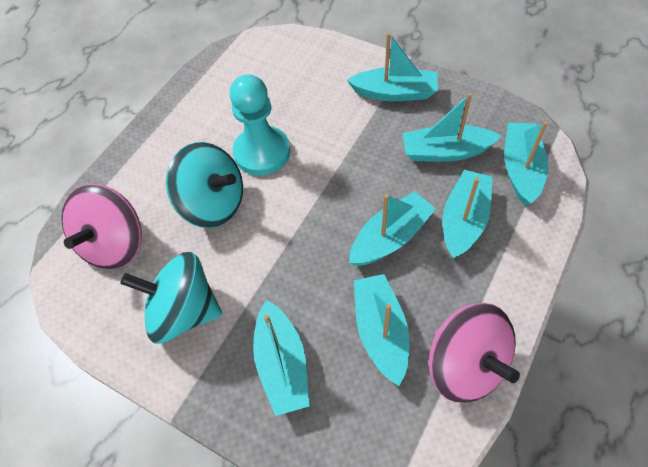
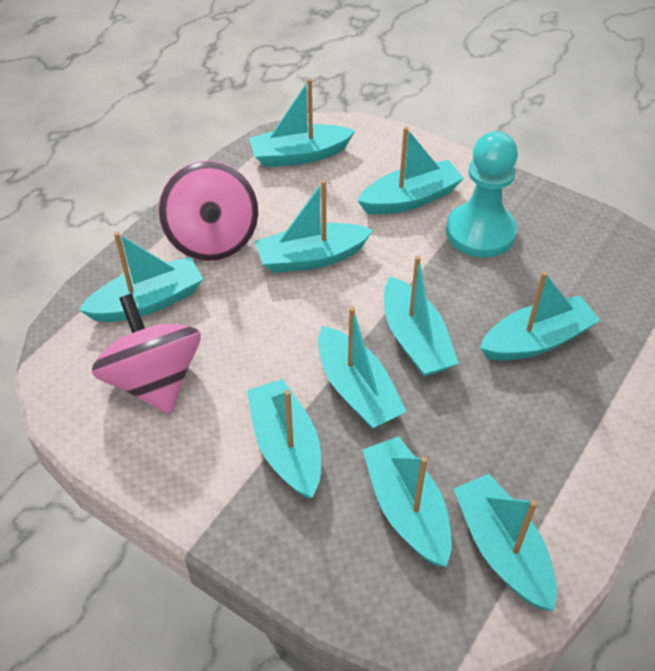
turquoise boat: 7 -> 10
turquoise spinning top: 2 -> 0

